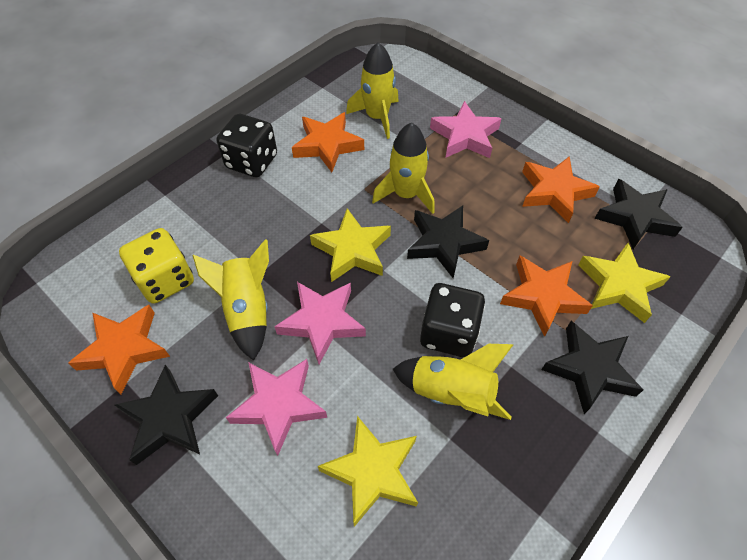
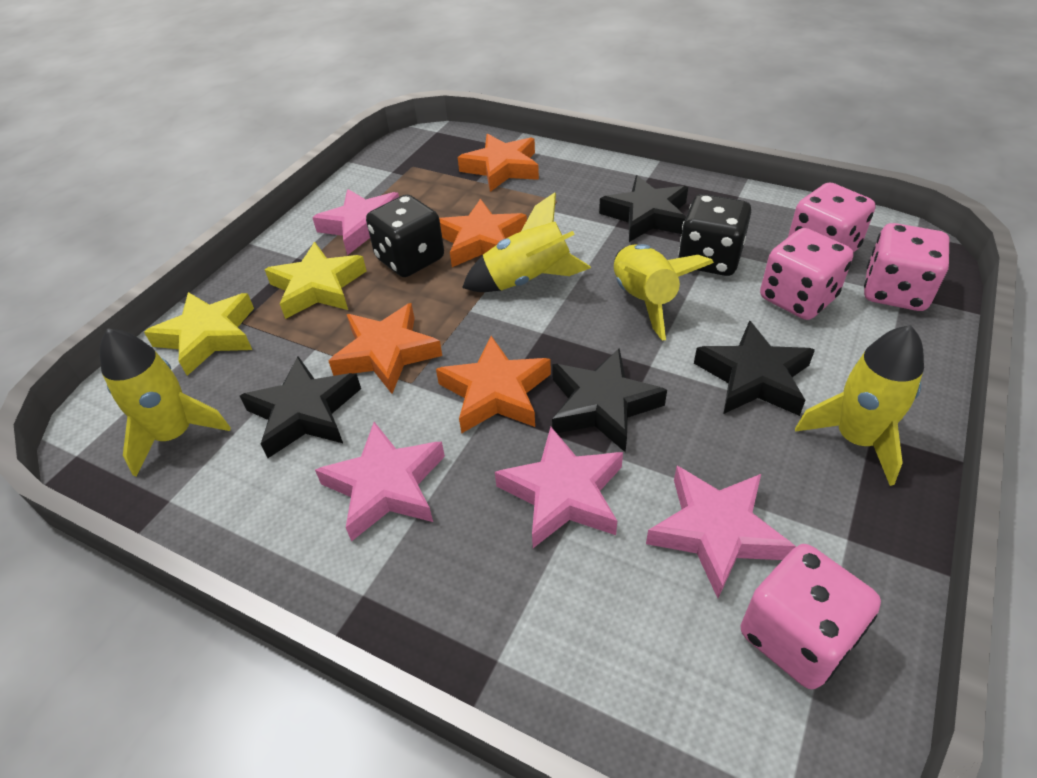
pink dice: 0 -> 4
pink star: 3 -> 4
yellow dice: 1 -> 0
yellow star: 3 -> 2

